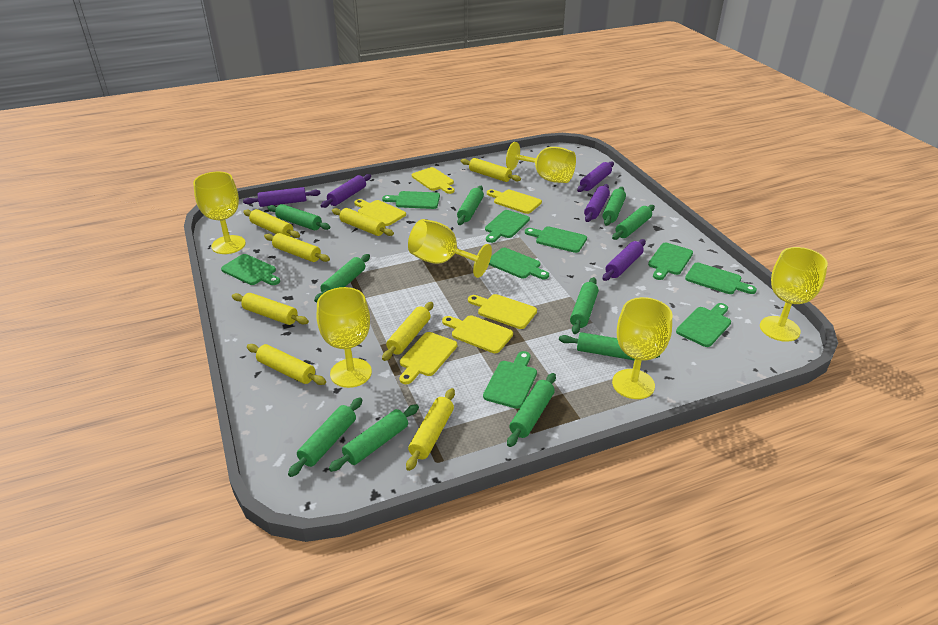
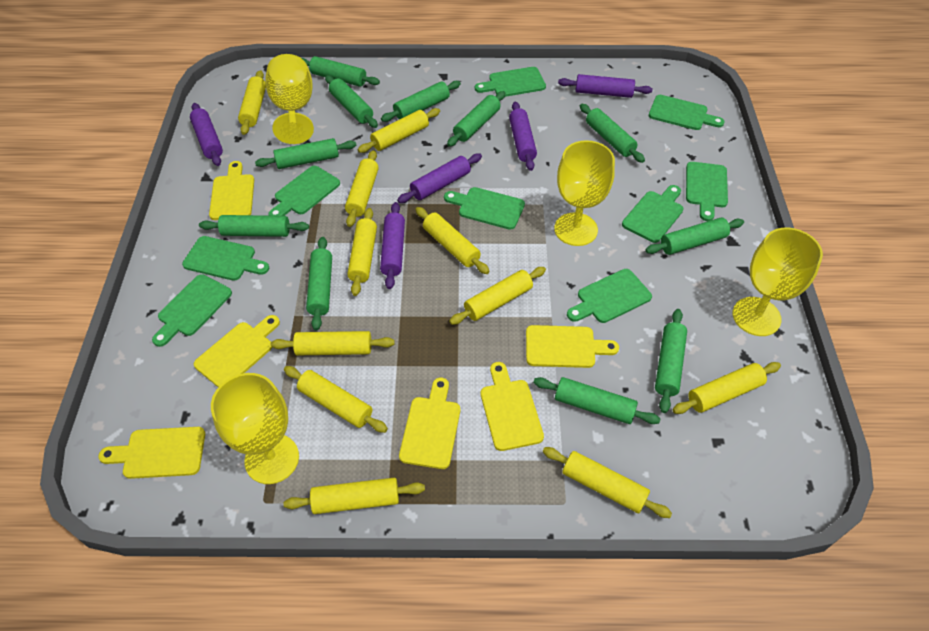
green rolling pin: 10 -> 11
yellow goblet: 6 -> 4
yellow rolling pin: 8 -> 11

